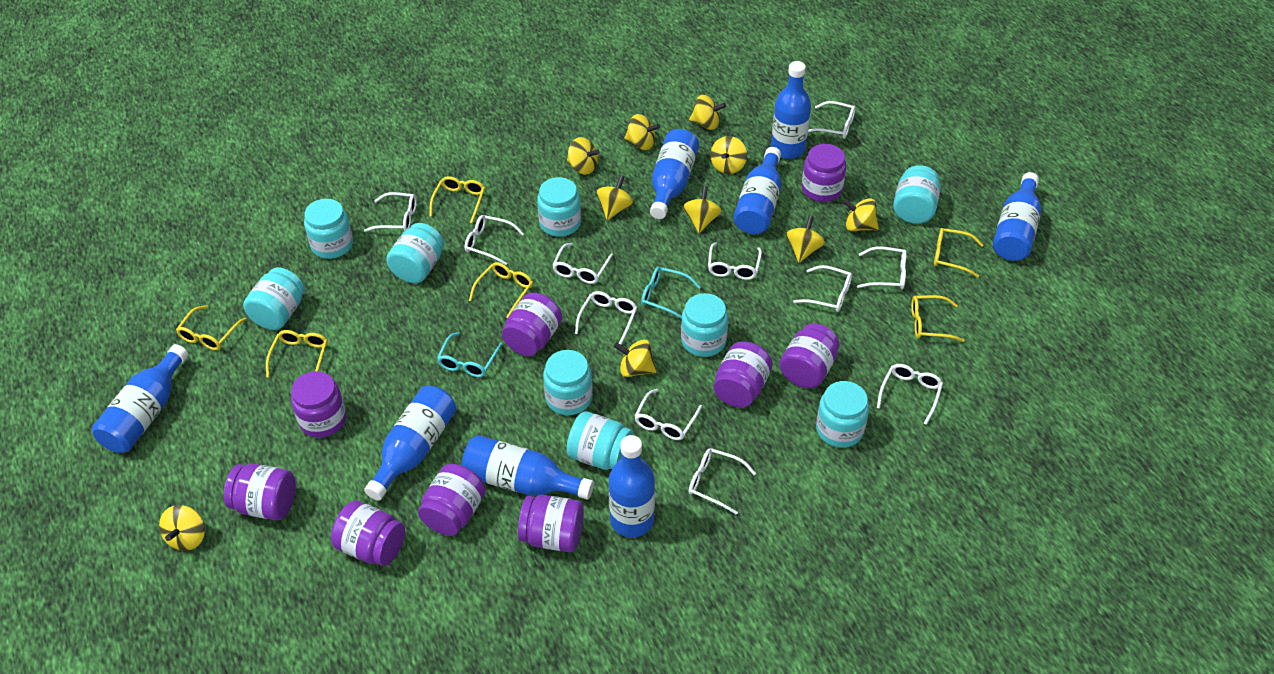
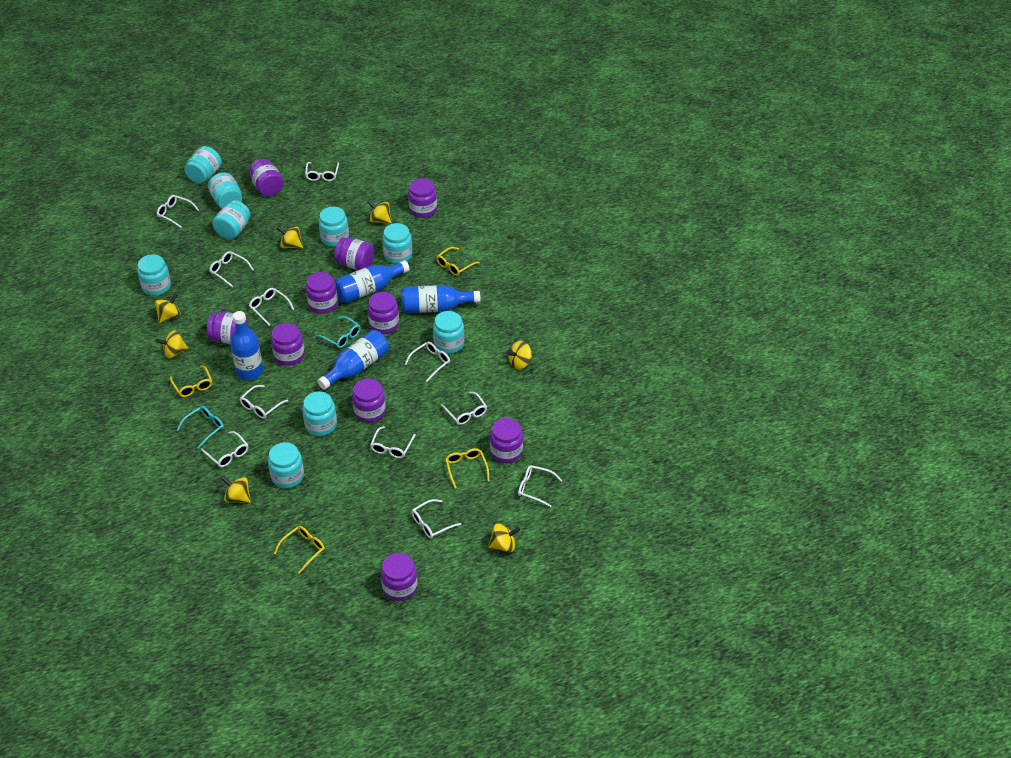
blue bottle: 8 -> 4
purple jar: 9 -> 10
yellow glasses: 6 -> 4
yellow spinning top: 10 -> 7

